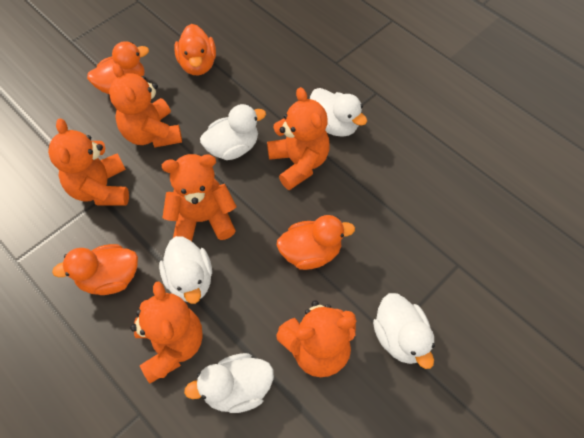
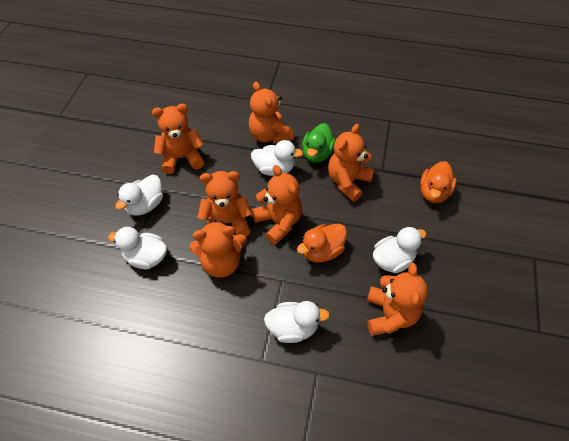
green duck: 0 -> 1
orange duck: 4 -> 2
orange teddy bear: 6 -> 7

